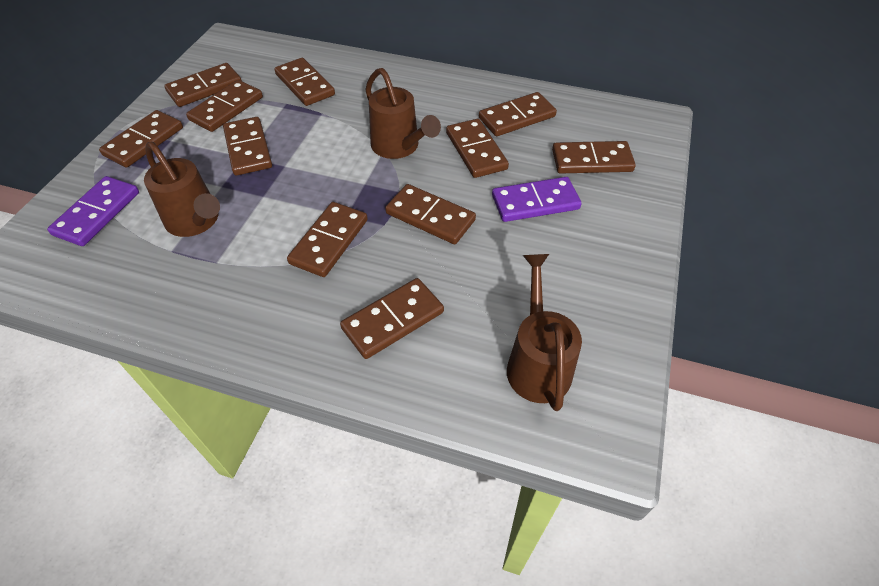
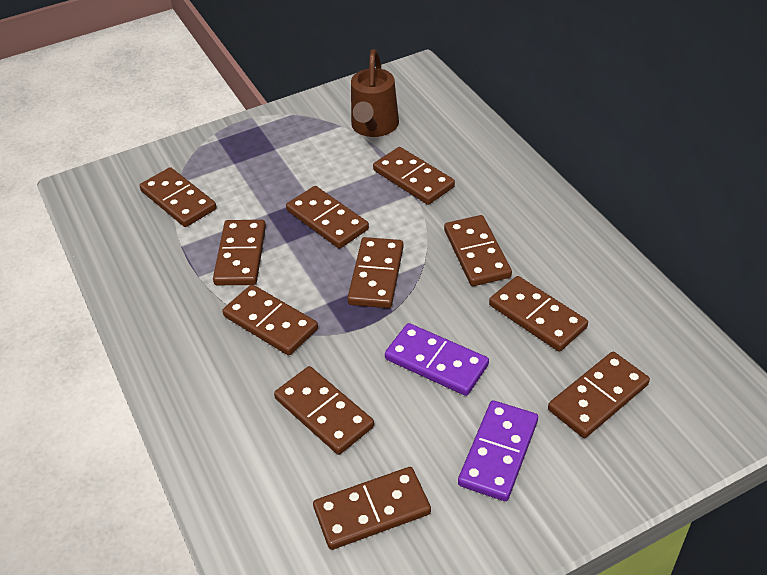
brown watering can: 3 -> 1

